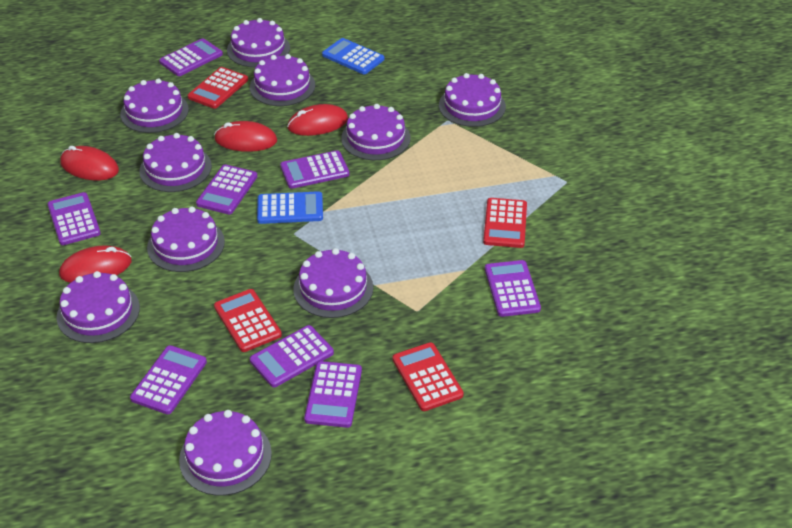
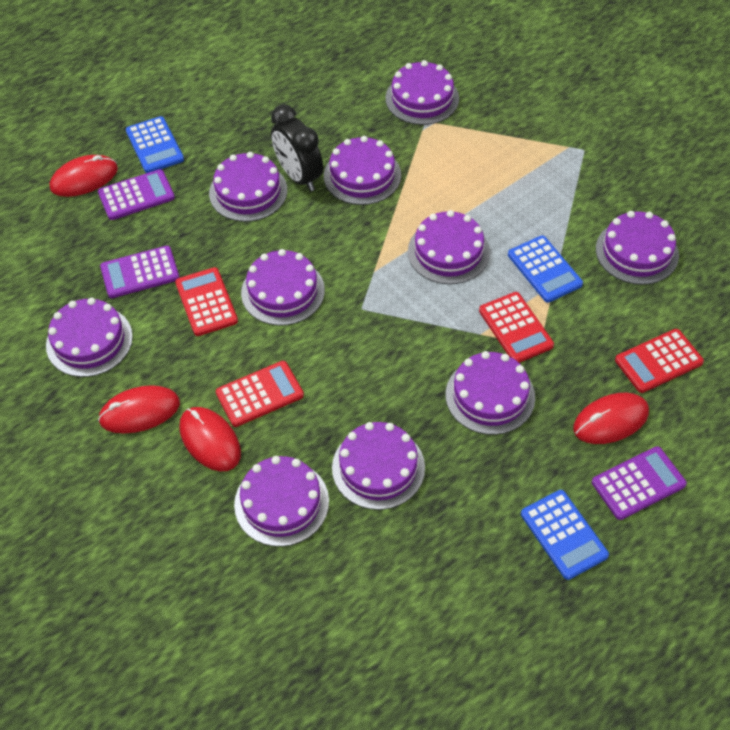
black clock: 0 -> 1
blue calculator: 2 -> 3
purple calculator: 8 -> 3

